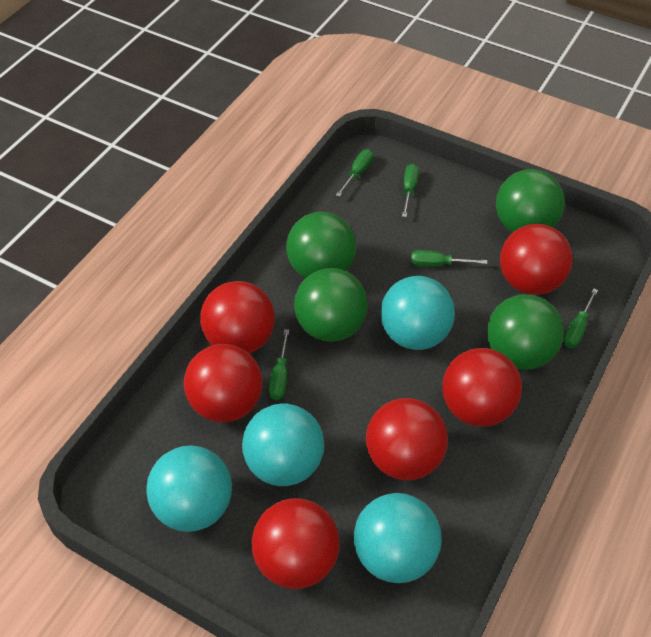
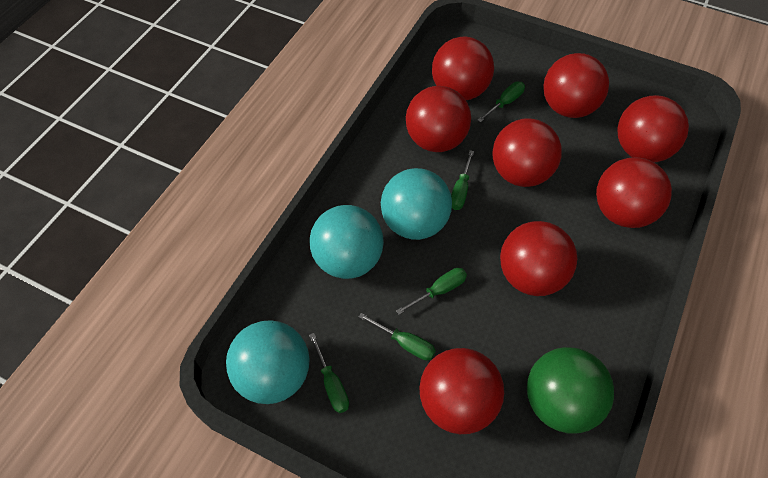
green ball: 4 -> 1
red ball: 6 -> 8
turquoise ball: 4 -> 3

